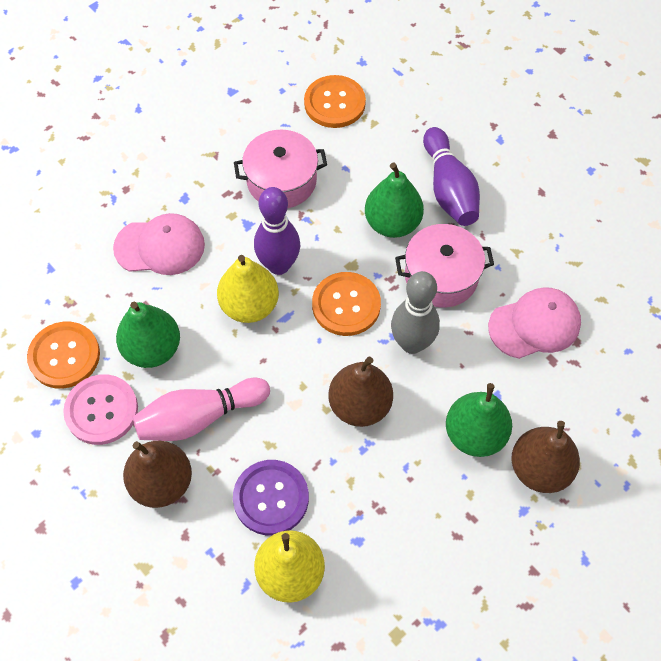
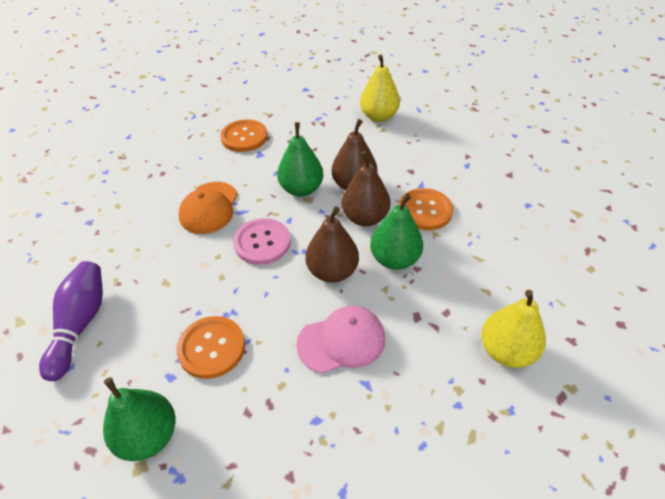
grey bowling pin: 1 -> 0
orange cap: 0 -> 1
pink bowling pin: 1 -> 0
pink cap: 2 -> 1
pink pot: 2 -> 0
purple bowling pin: 2 -> 1
purple button: 1 -> 0

